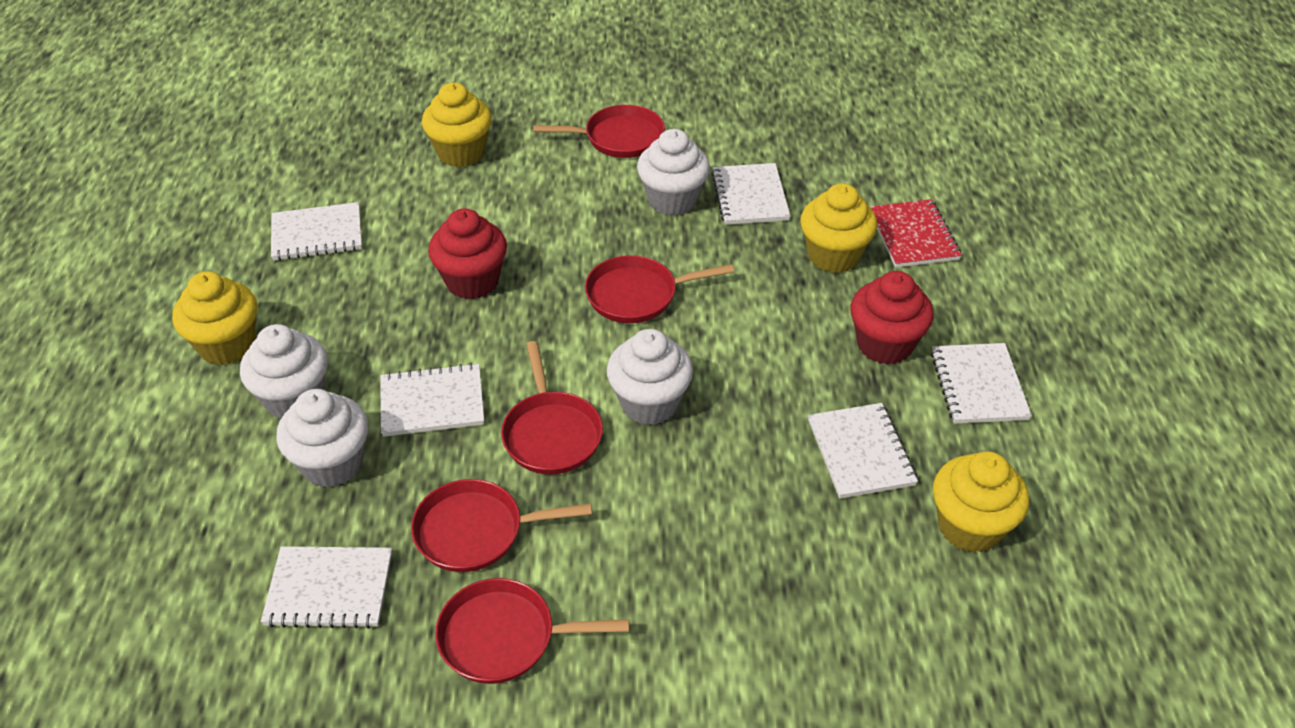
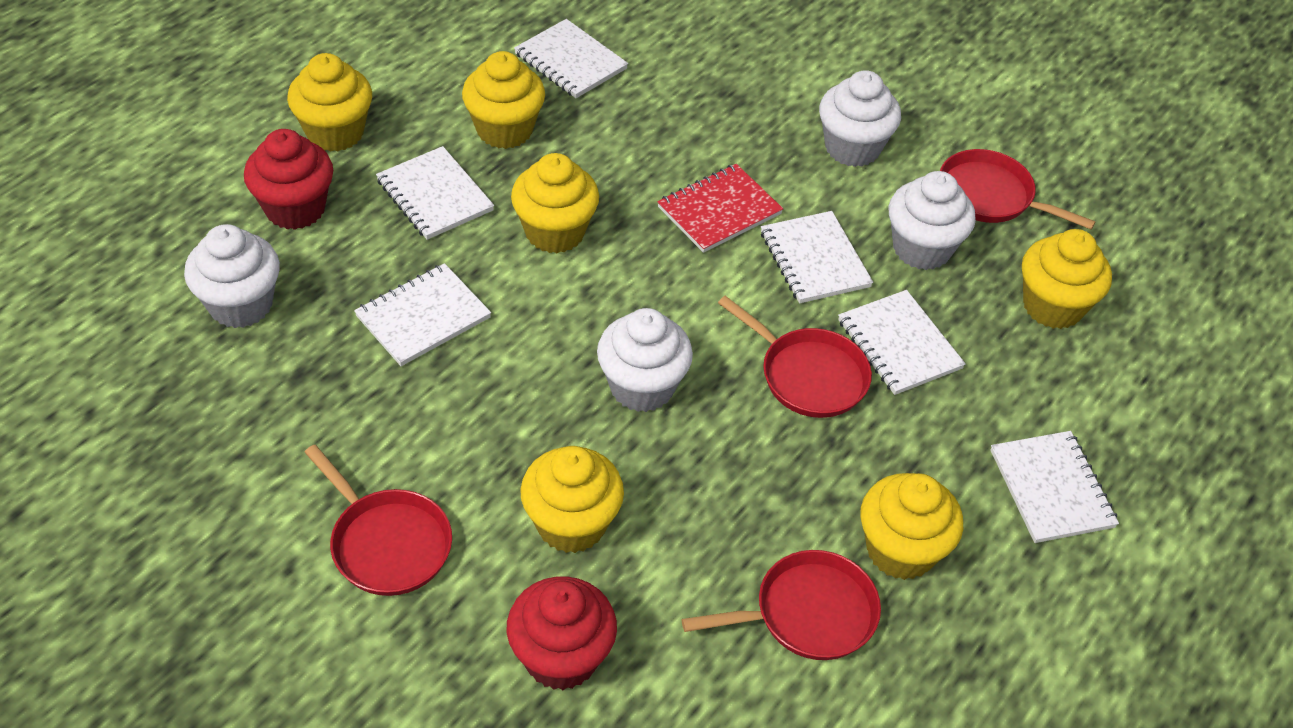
red pan: 5 -> 4
yellow cupcake: 4 -> 6

